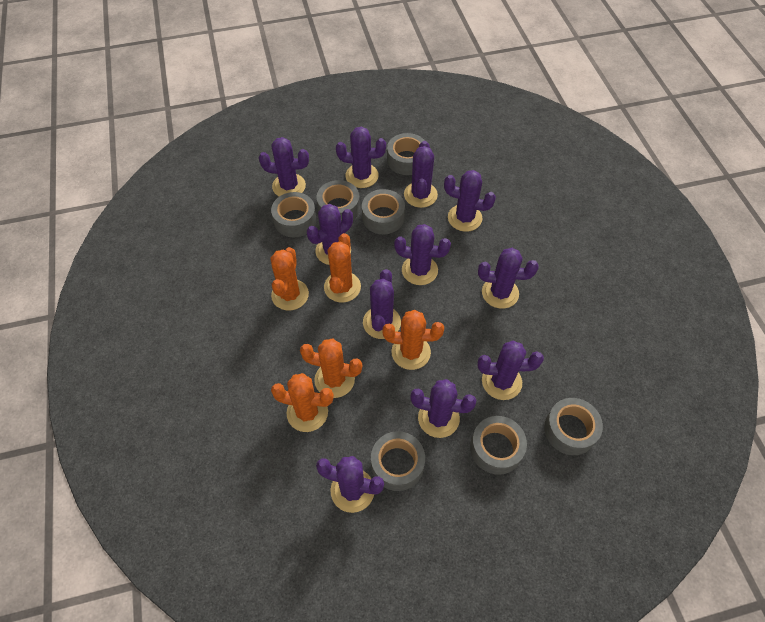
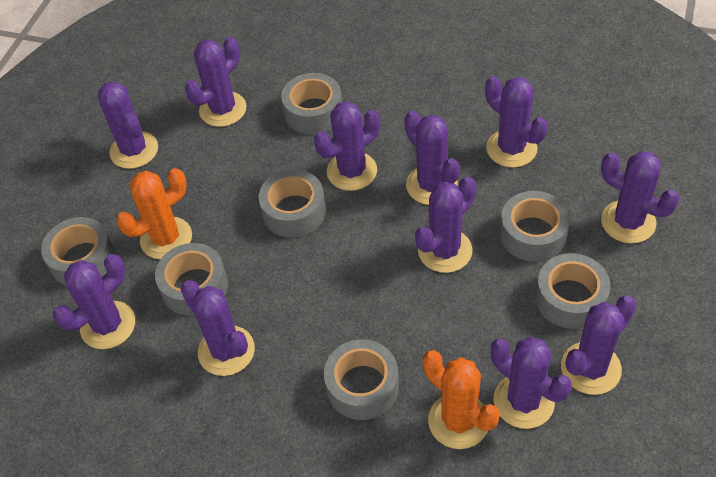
orange cactus: 5 -> 2

